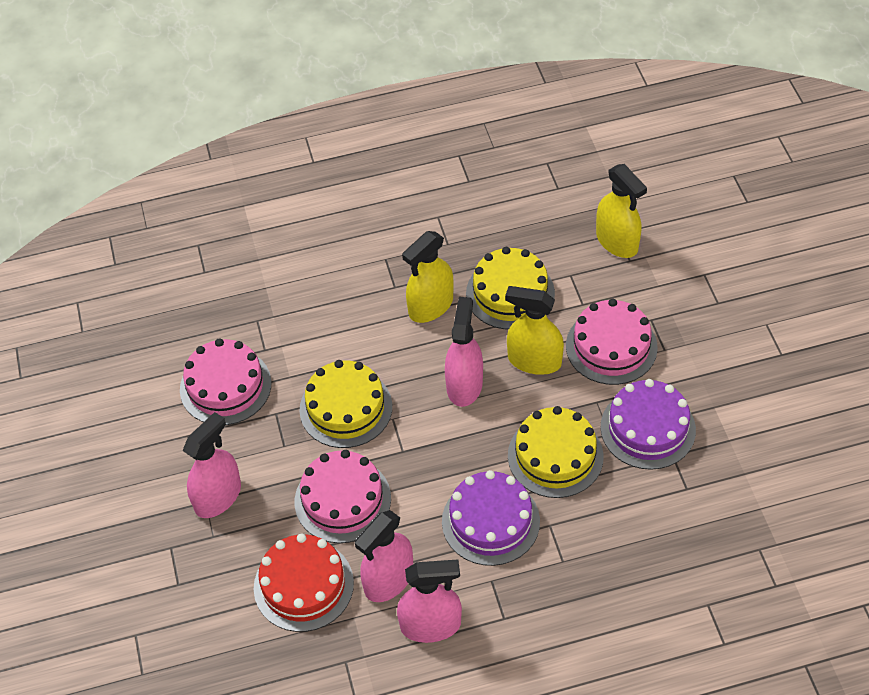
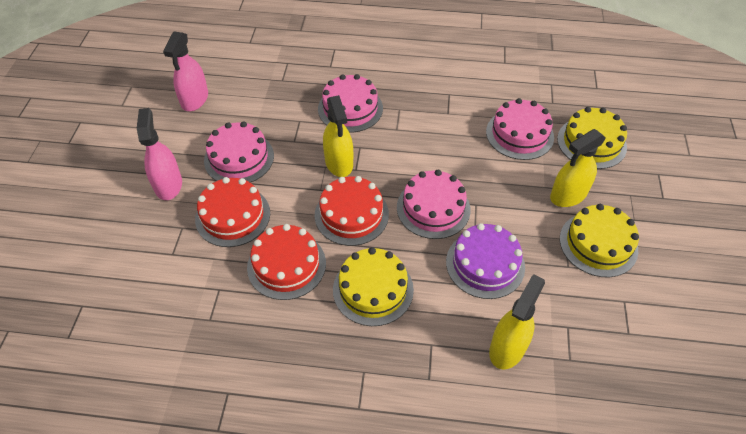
pink cake: 3 -> 4
pink spray bottle: 4 -> 2
purple cake: 2 -> 1
red cake: 1 -> 3

